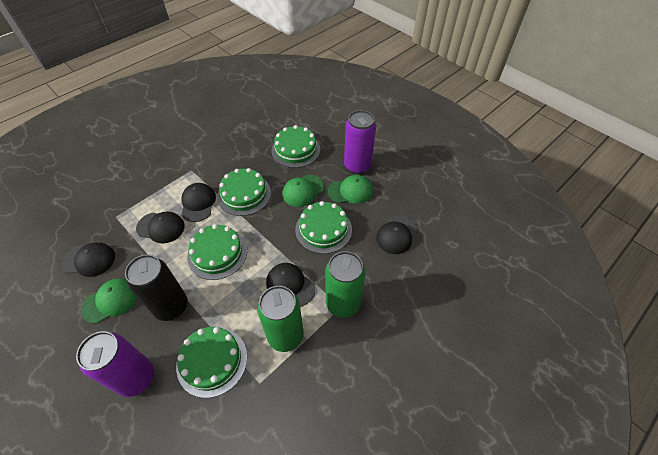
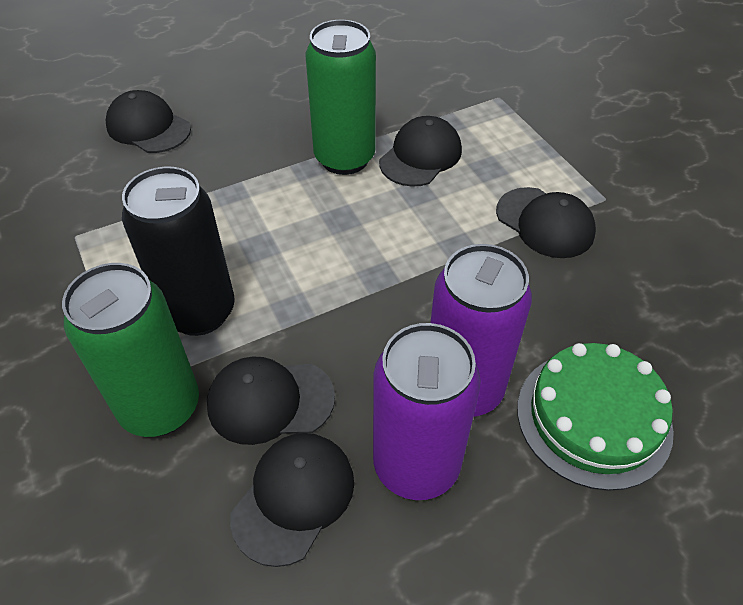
green cake: 5 -> 1
green cap: 3 -> 0

